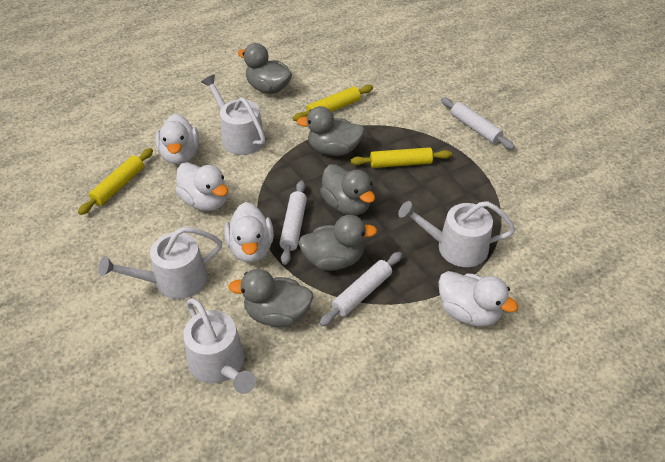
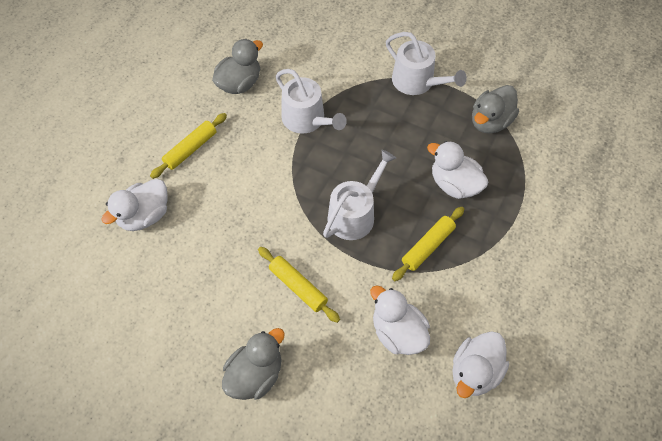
grey duck: 5 -> 3
white rolling pin: 3 -> 0
white watering can: 4 -> 3

